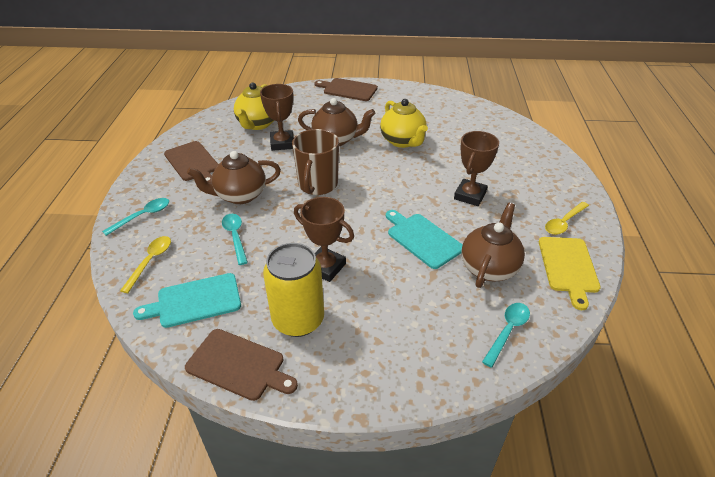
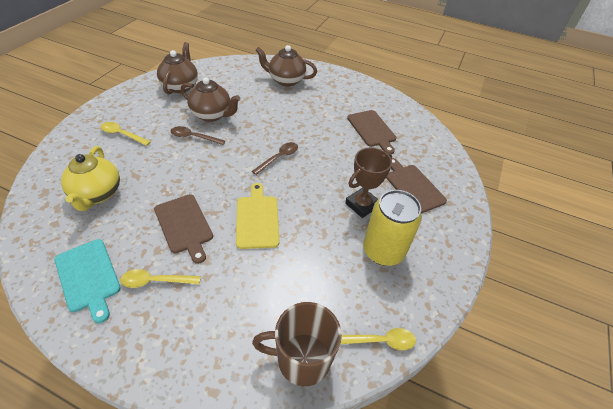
brown spoon: 0 -> 2
brown trophy: 3 -> 1
turquoise cutting board: 2 -> 1
turquoise spoon: 3 -> 0
yellow spoon: 2 -> 3
yellow teapot: 2 -> 1

